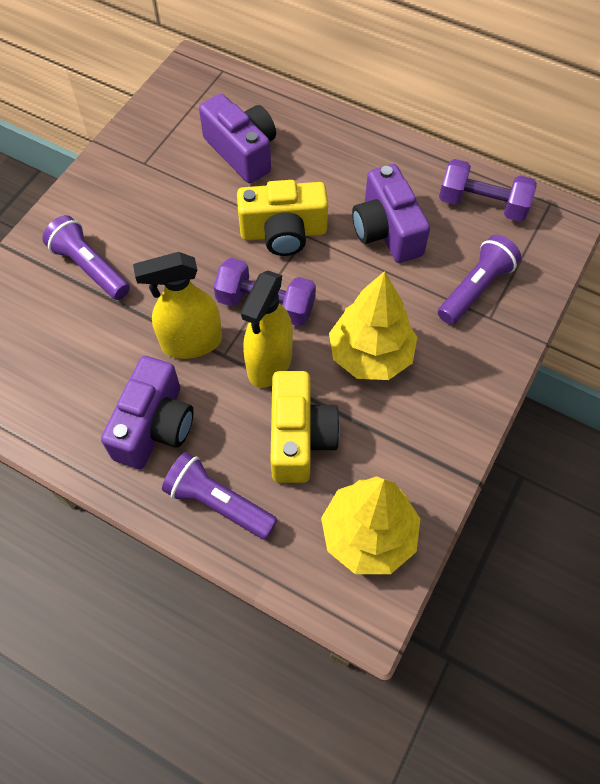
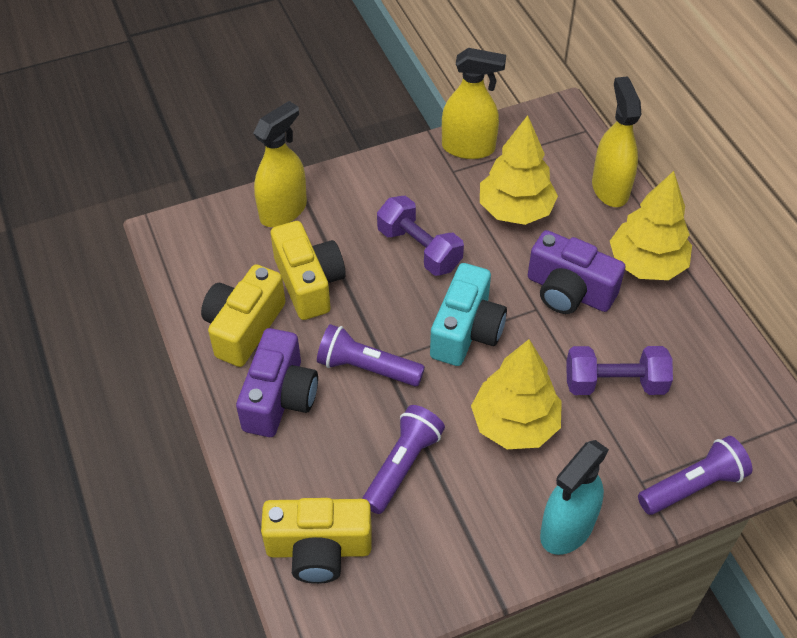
purple camera: 3 -> 2
turquoise camera: 0 -> 1
turquoise spray bottle: 0 -> 1
yellow camera: 2 -> 3
yellow spray bottle: 2 -> 3
yellow tree: 2 -> 3

